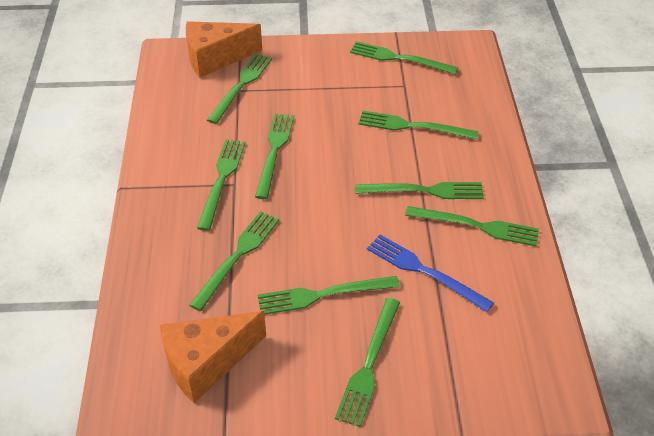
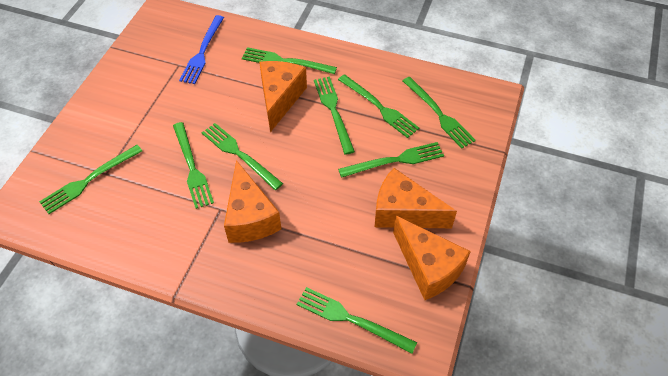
green fork: 10 -> 9
orange cheese: 2 -> 4

